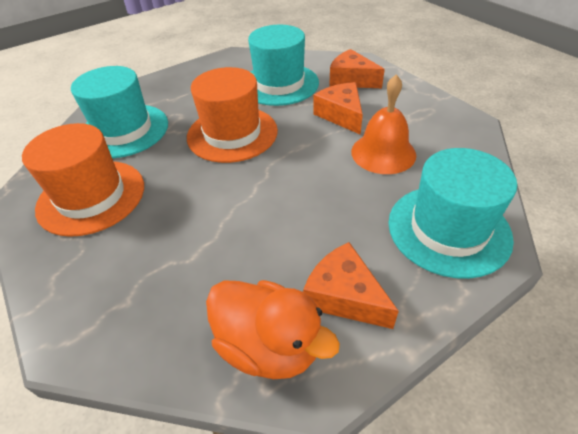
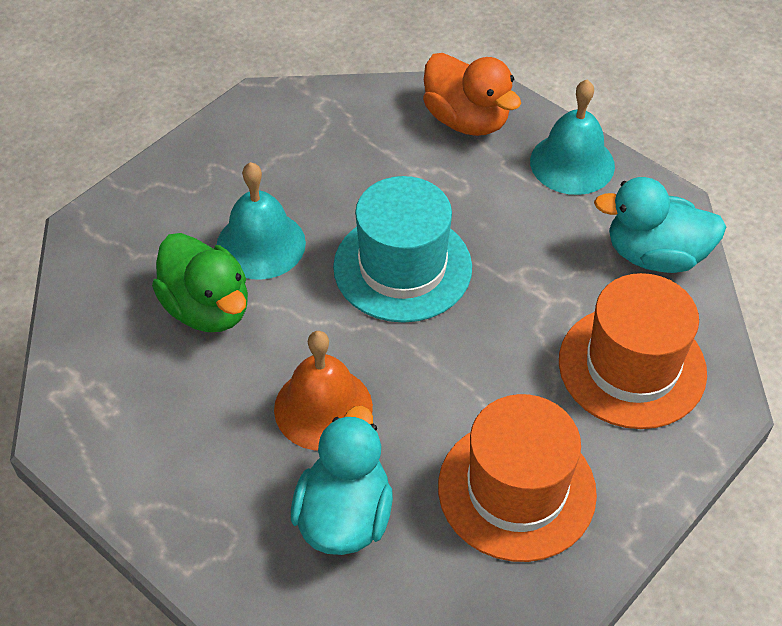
green duck: 0 -> 1
orange cheese: 3 -> 0
turquoise bell: 0 -> 2
turquoise duck: 0 -> 2
turquoise hat: 3 -> 1

